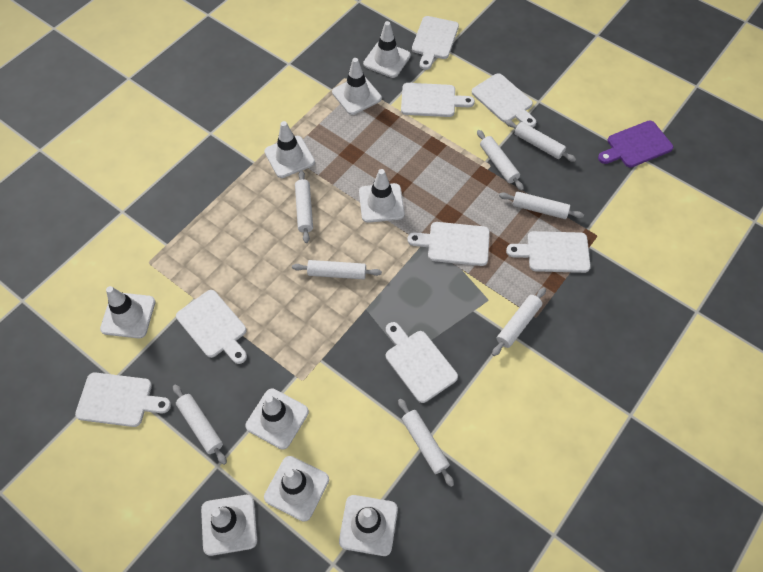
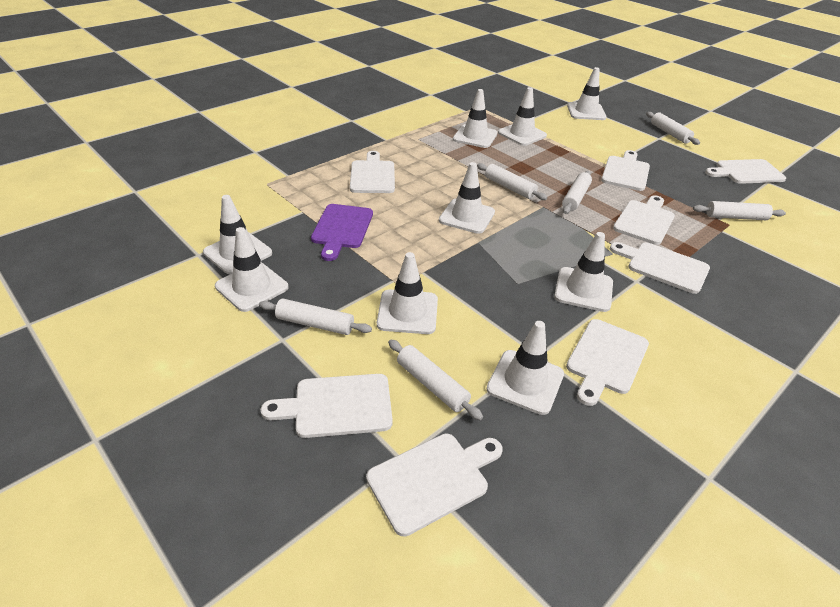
white rolling pin: 8 -> 6

